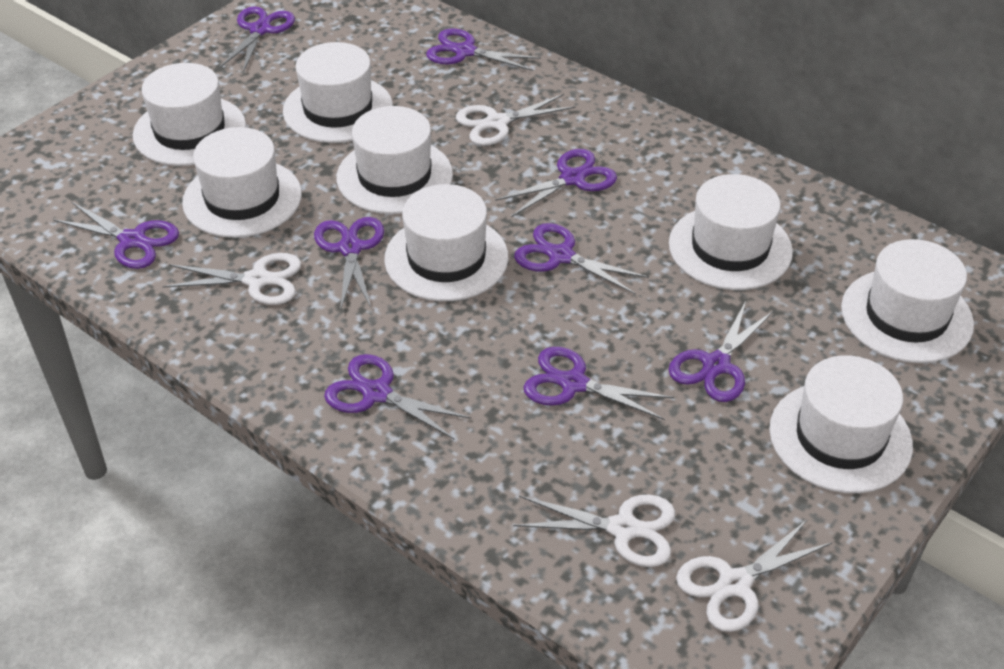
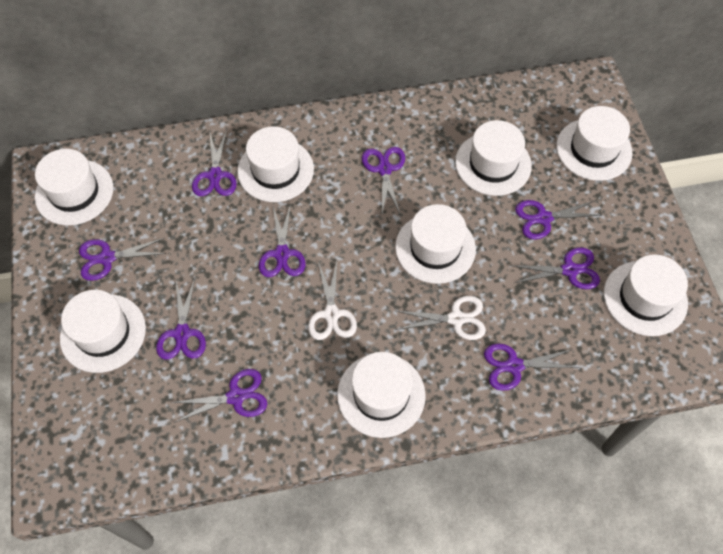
white scissors: 4 -> 2

